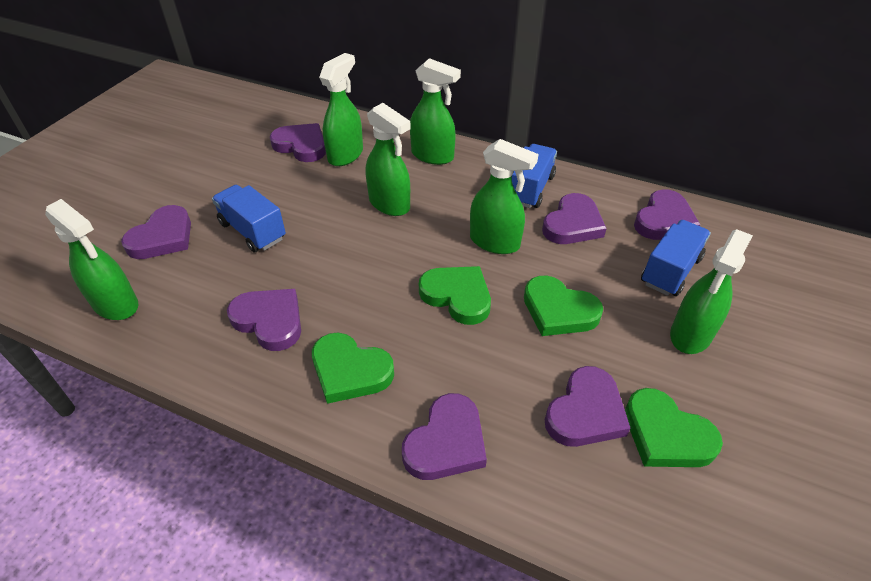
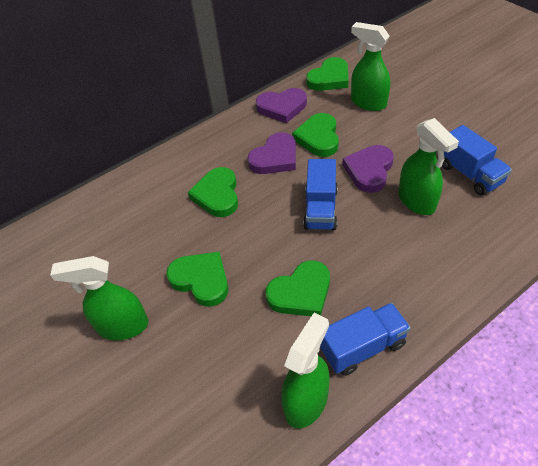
green heart: 4 -> 5
green spray bottle: 6 -> 4
purple heart: 7 -> 3

